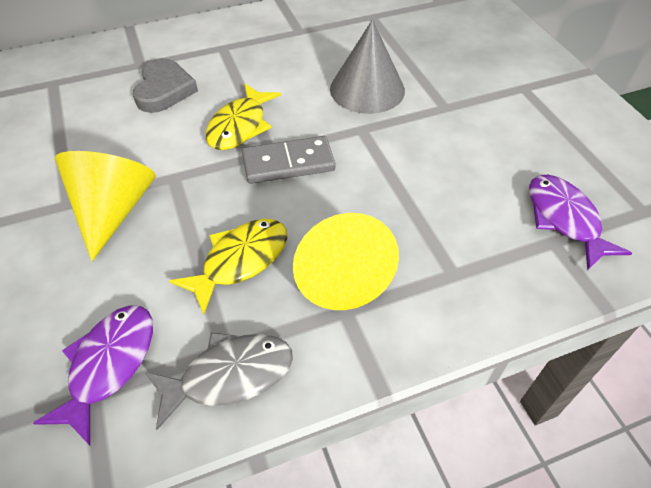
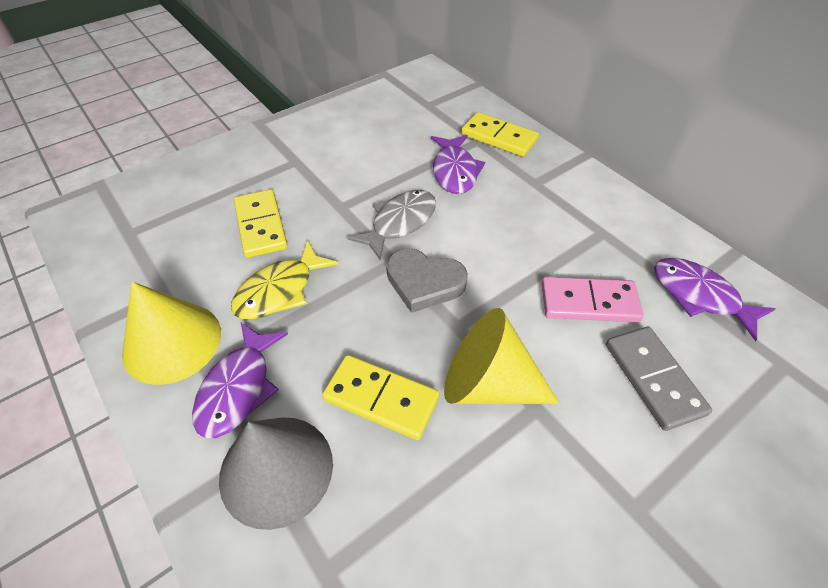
pink domino: 0 -> 1
purple fish: 2 -> 3
yellow domino: 0 -> 3
yellow fish: 2 -> 1

